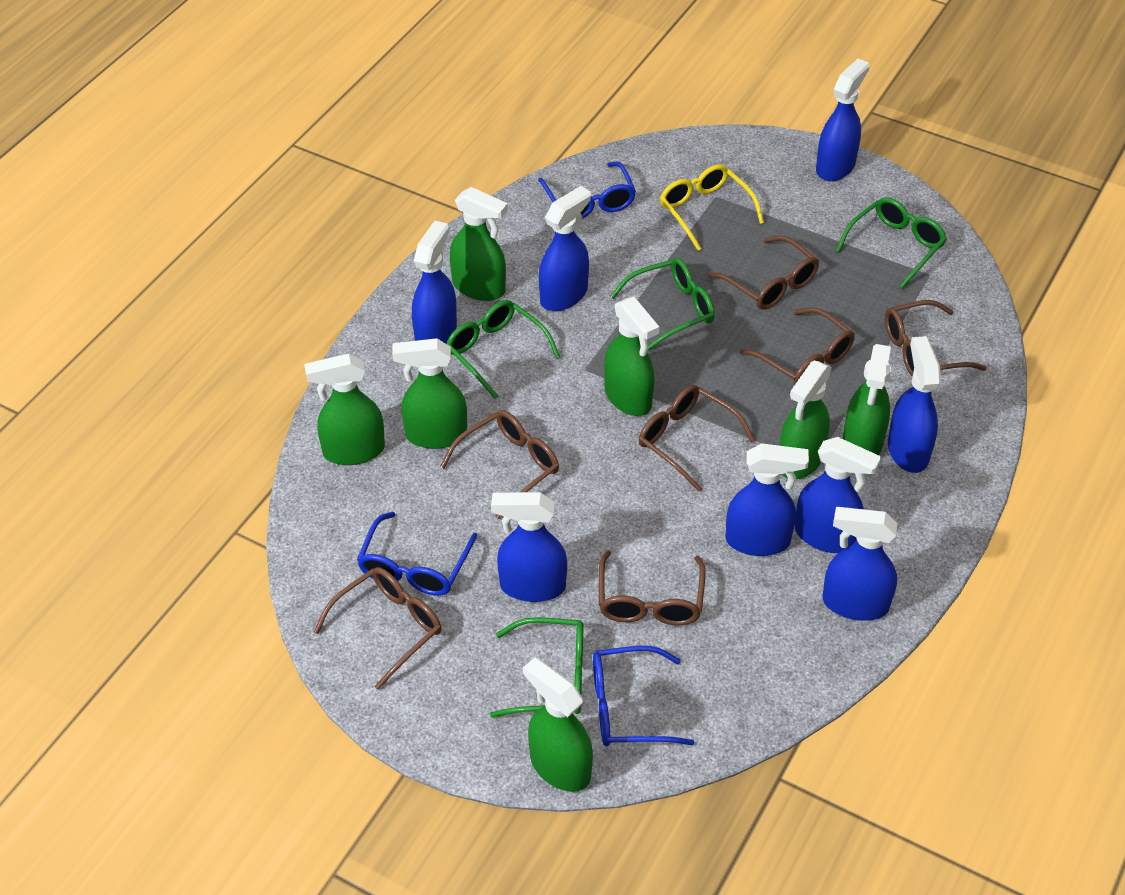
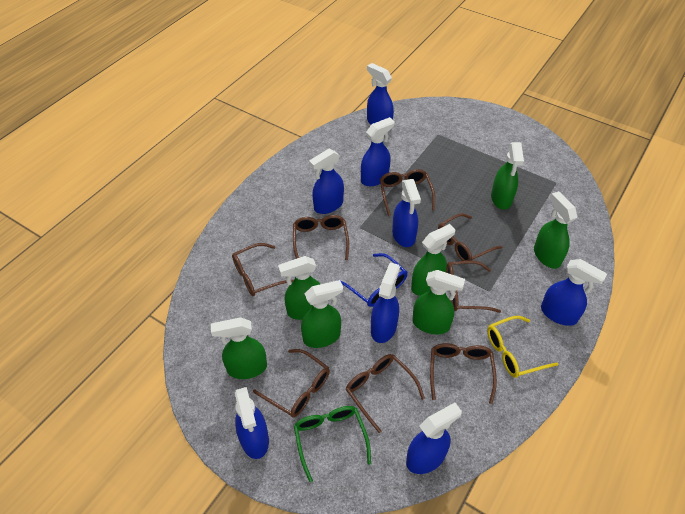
blue glasses: 3 -> 1
brown glasses: 7 -> 8
green glasses: 4 -> 1

